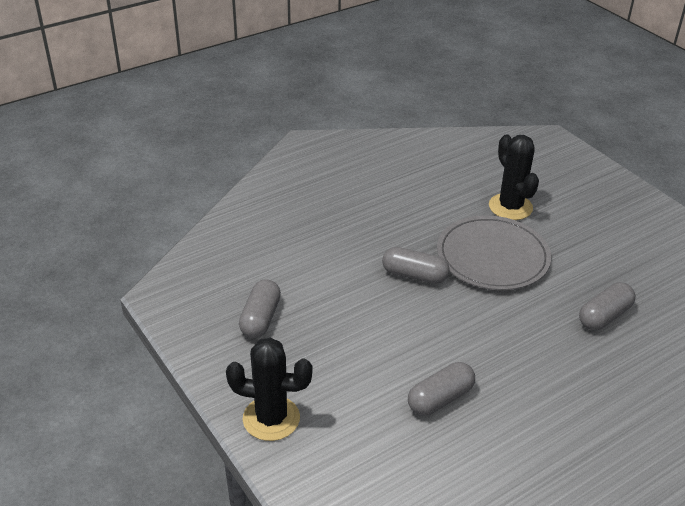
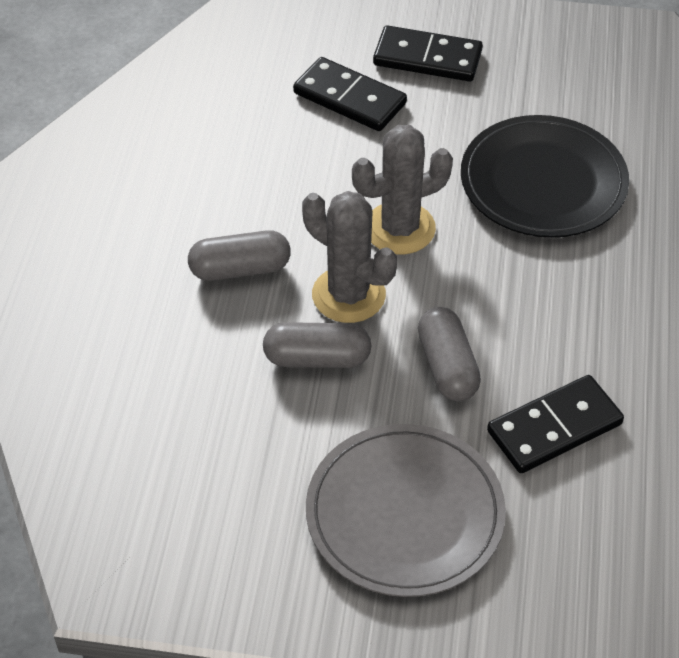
black cactus: 2 -> 0
black domino: 0 -> 3
black plate: 0 -> 1
grey cactus: 0 -> 2
grey capsule: 4 -> 3

